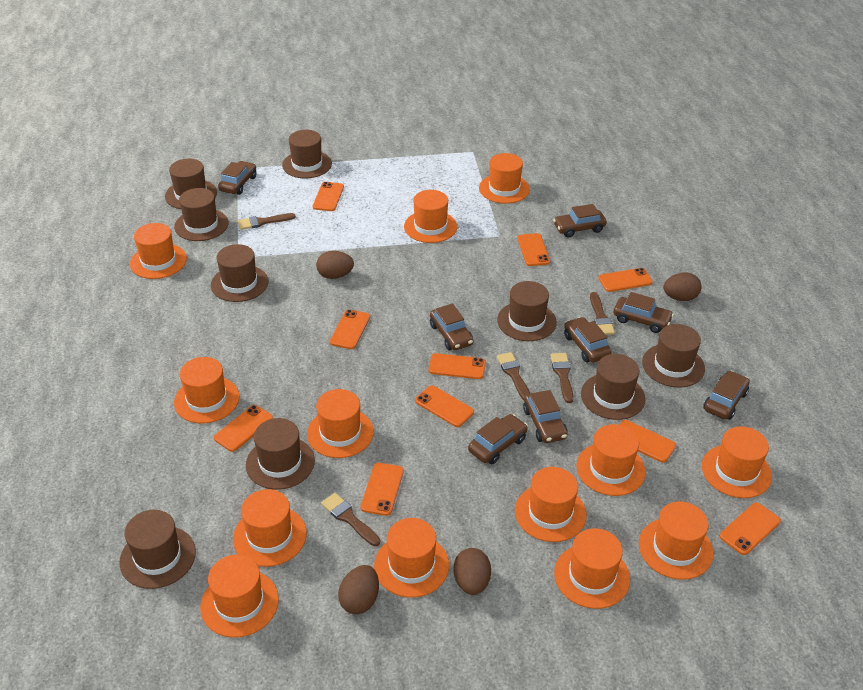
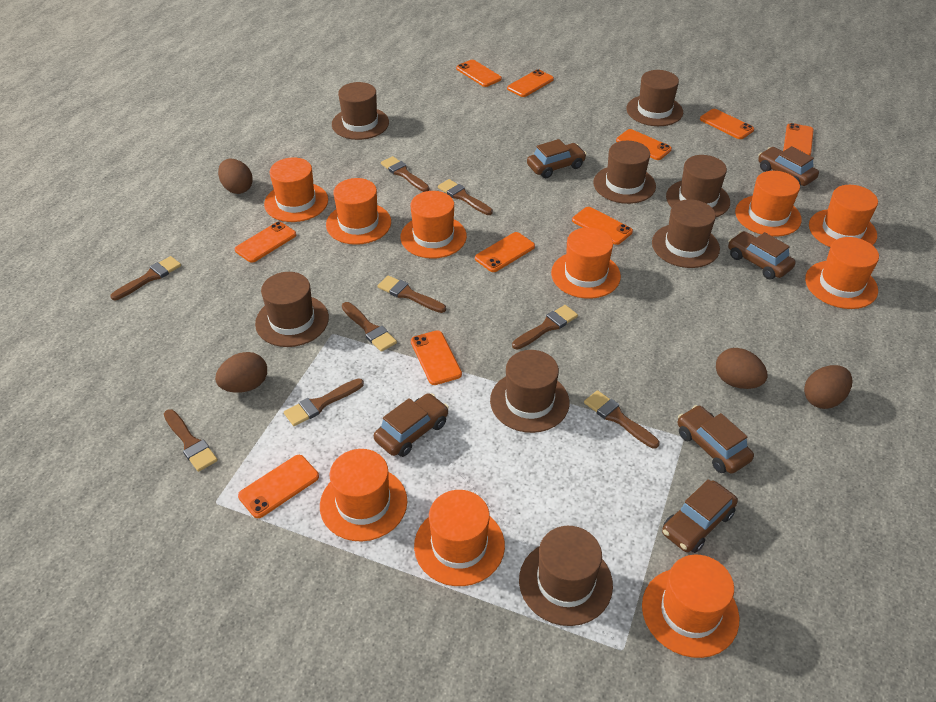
brown brush: 5 -> 9
brown car: 8 -> 6
brown hat: 9 -> 8
orange hat: 13 -> 10

